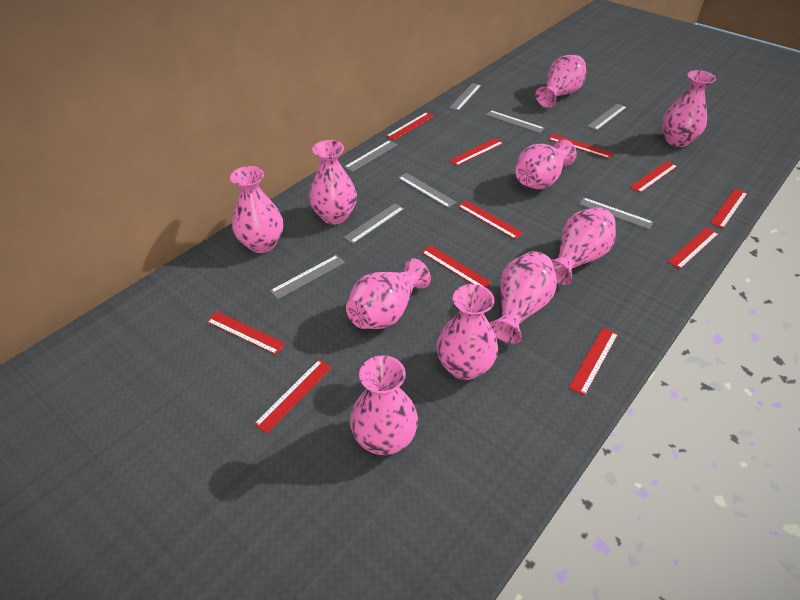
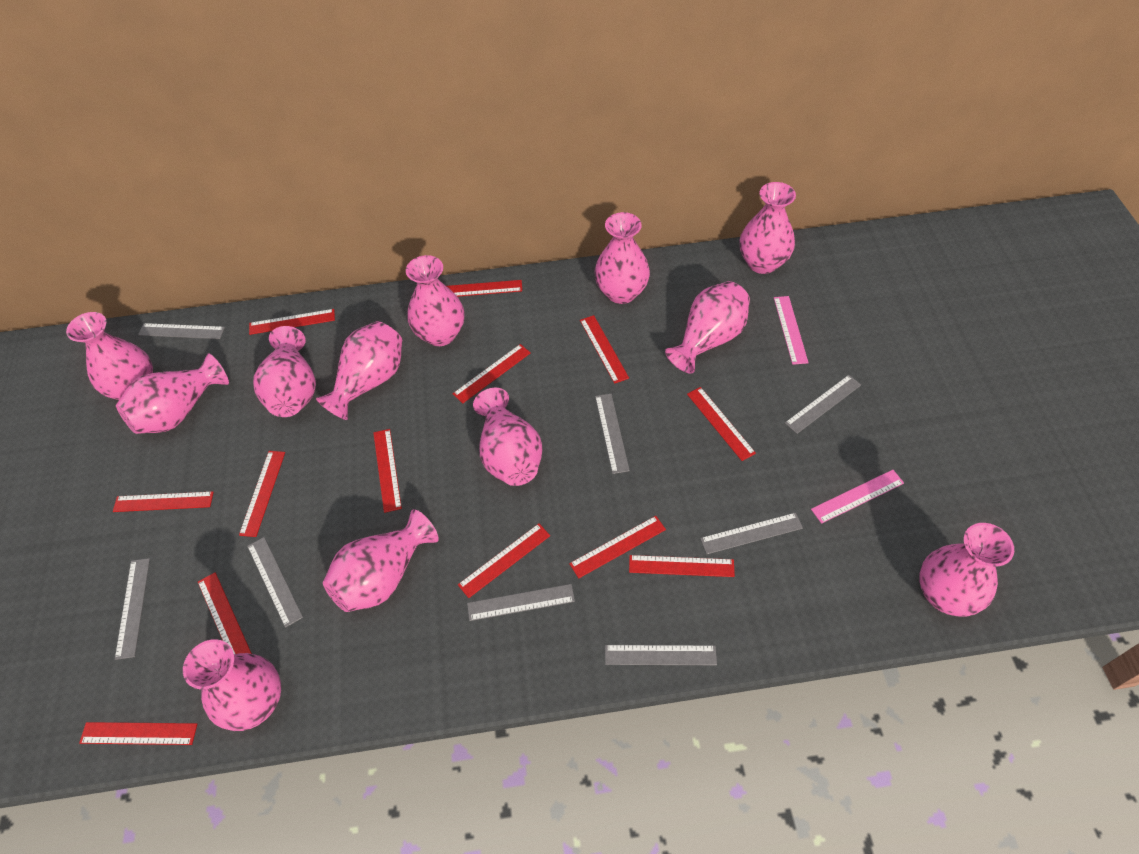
pink ruler: 0 -> 2
pink vase: 10 -> 12
red ruler: 11 -> 13

